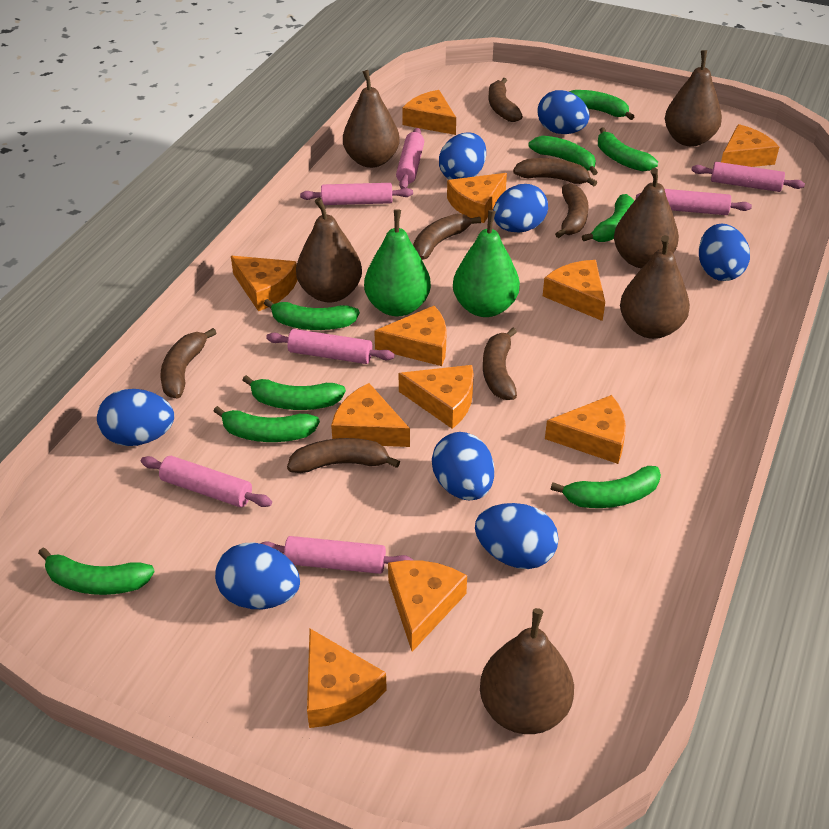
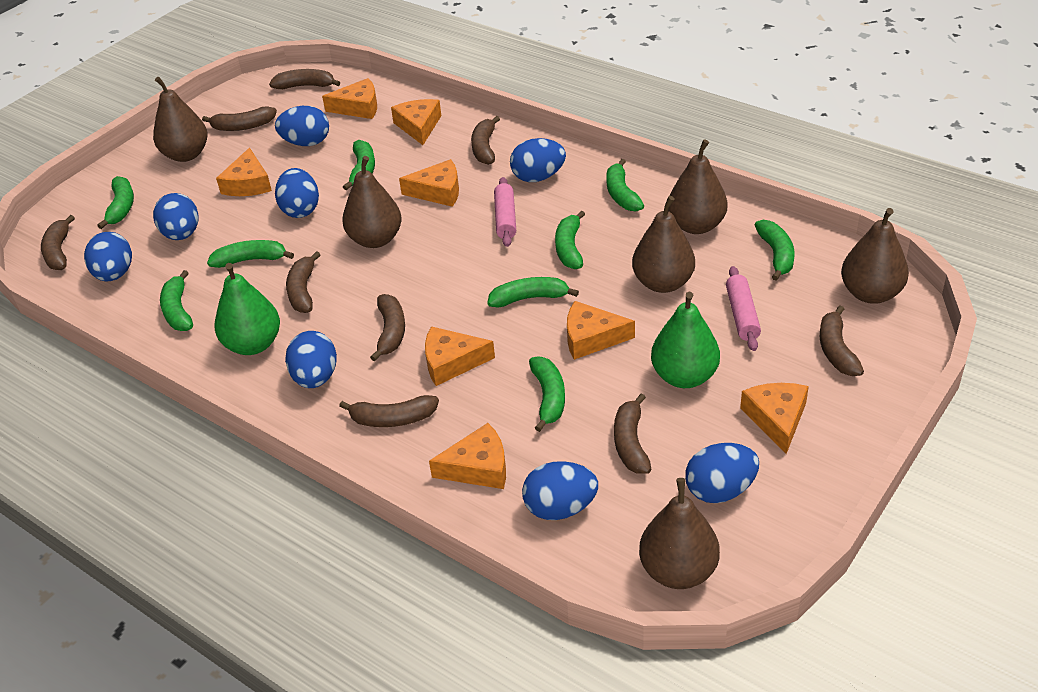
brown banana: 7 -> 9
orange cheese: 11 -> 8
pink rolling pin: 7 -> 2

